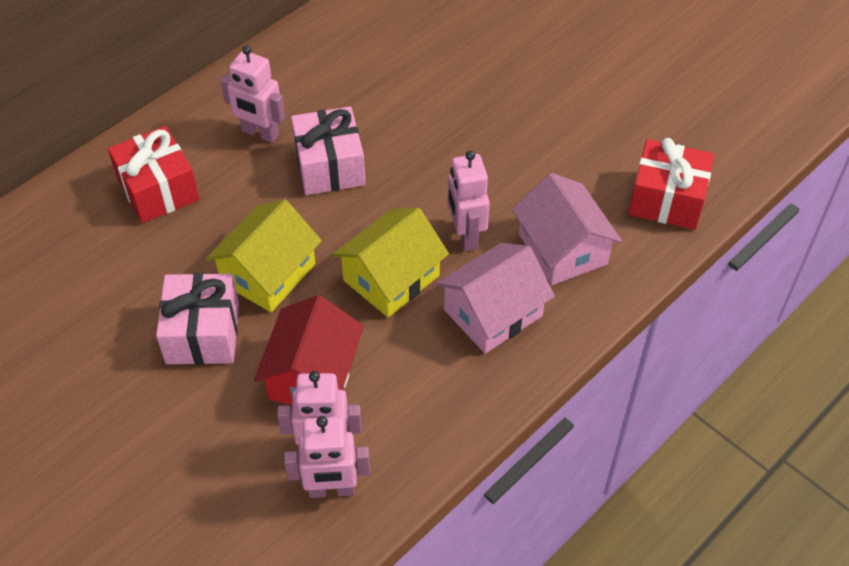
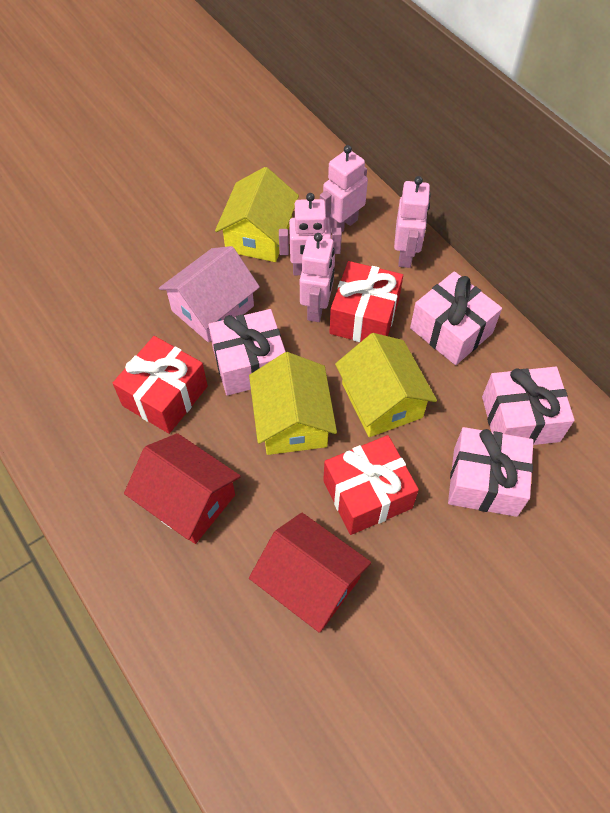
pink gift: 2 -> 4
pink house: 2 -> 1
red gift: 2 -> 3
red house: 1 -> 2
yellow house: 2 -> 3

